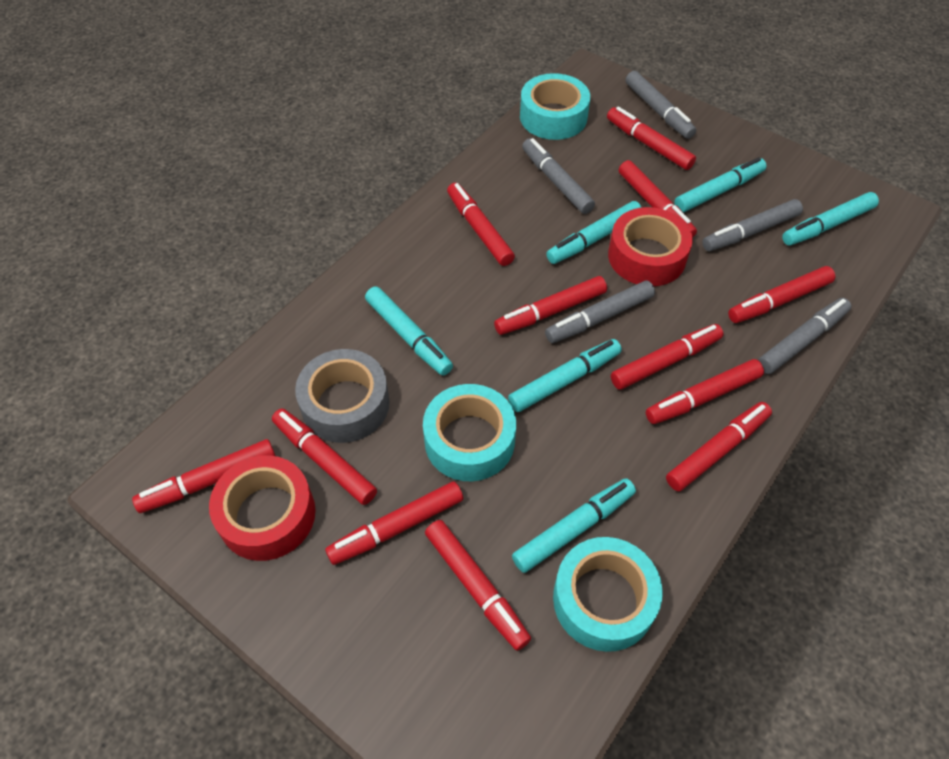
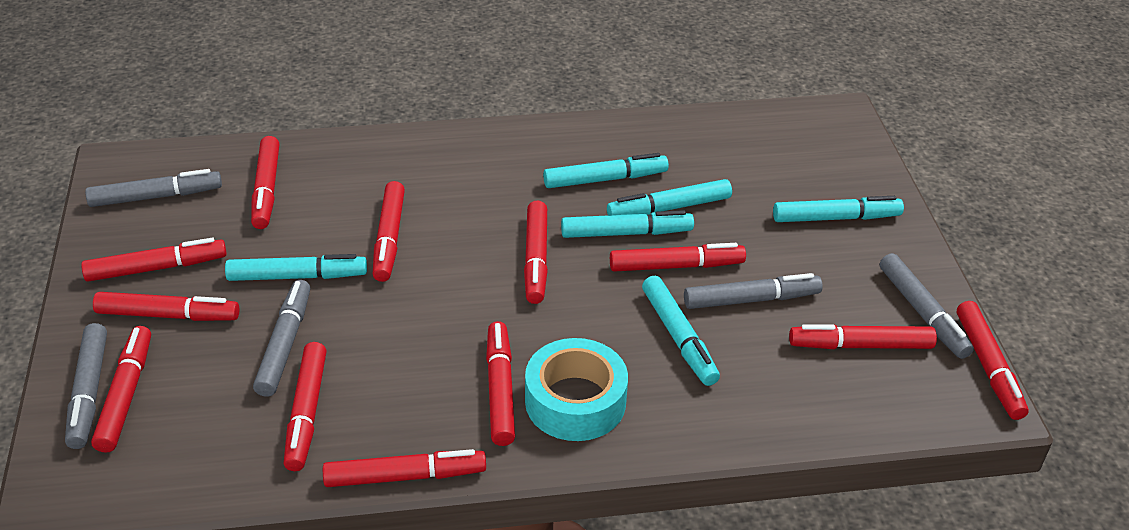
grey tape: 1 -> 0
red tape: 2 -> 0
turquoise tape: 3 -> 1

